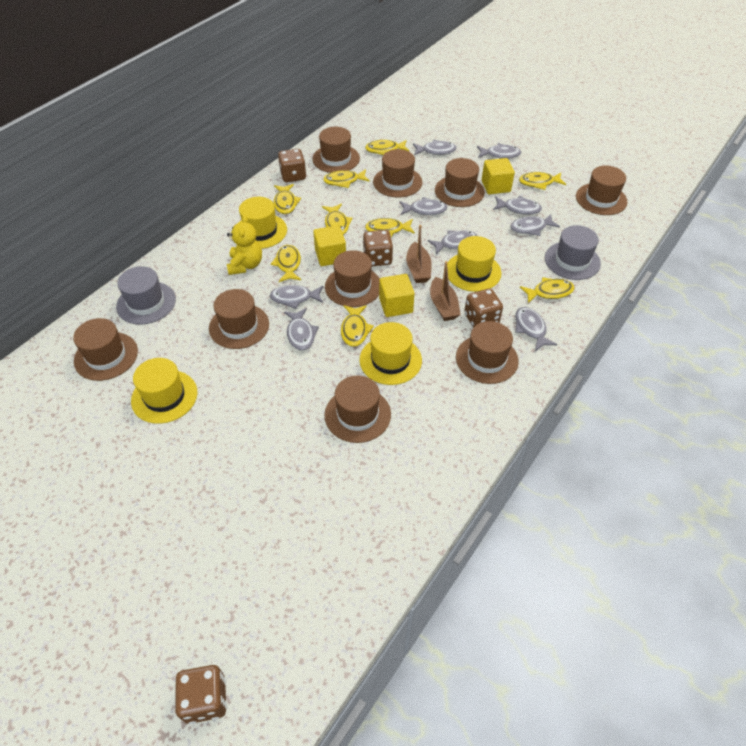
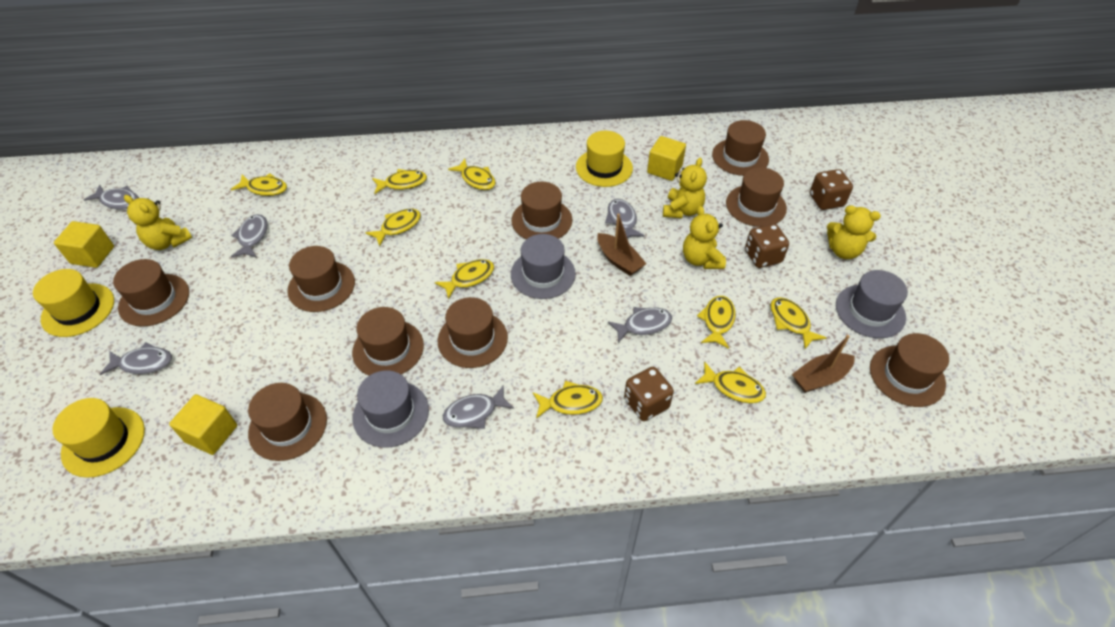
brown dice: 4 -> 3
grey fish: 9 -> 6
grey hat: 2 -> 3
yellow hat: 4 -> 3
yellow teddy bear: 1 -> 4

